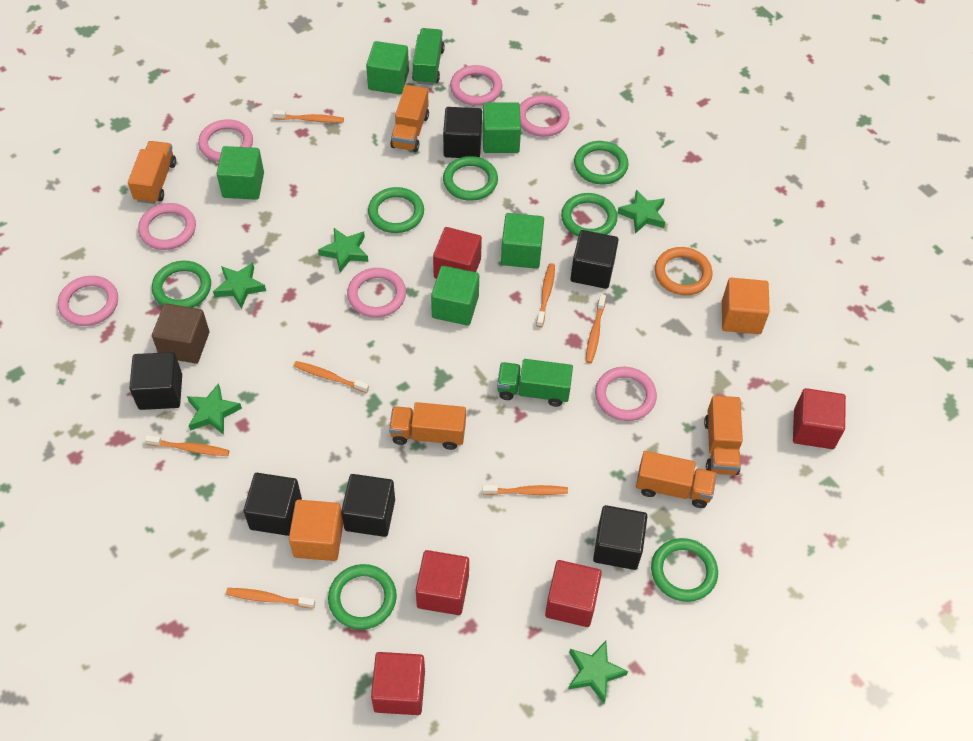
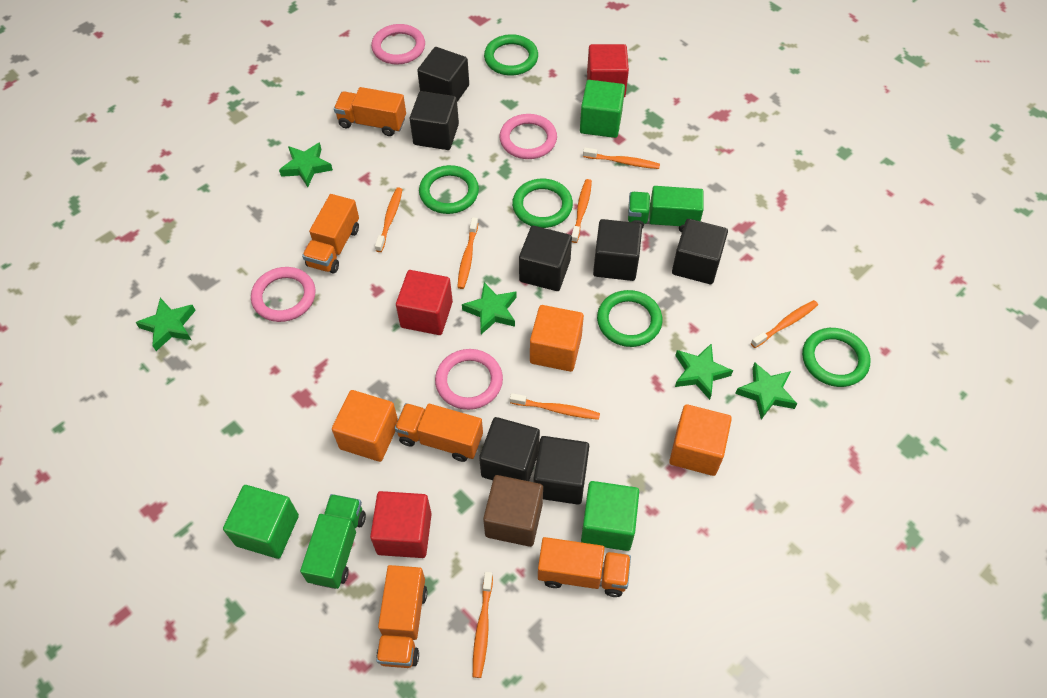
black cube: 6 -> 7
green cube: 5 -> 3
green ring: 7 -> 5
orange cube: 2 -> 3
orange ring: 1 -> 0
pink ring: 7 -> 4
red cube: 5 -> 3

